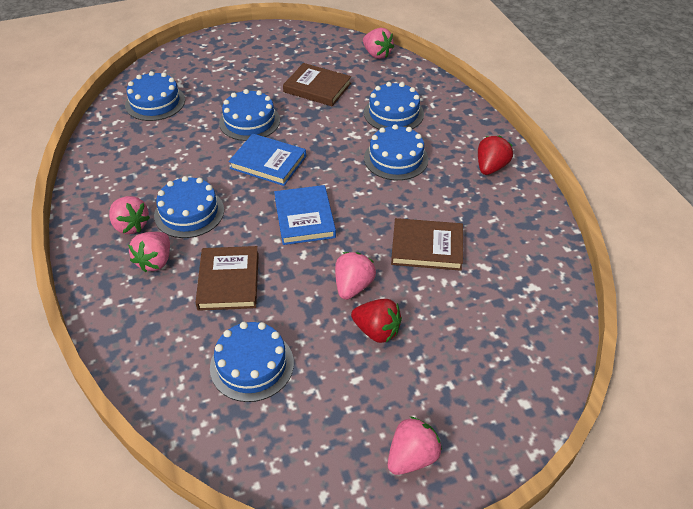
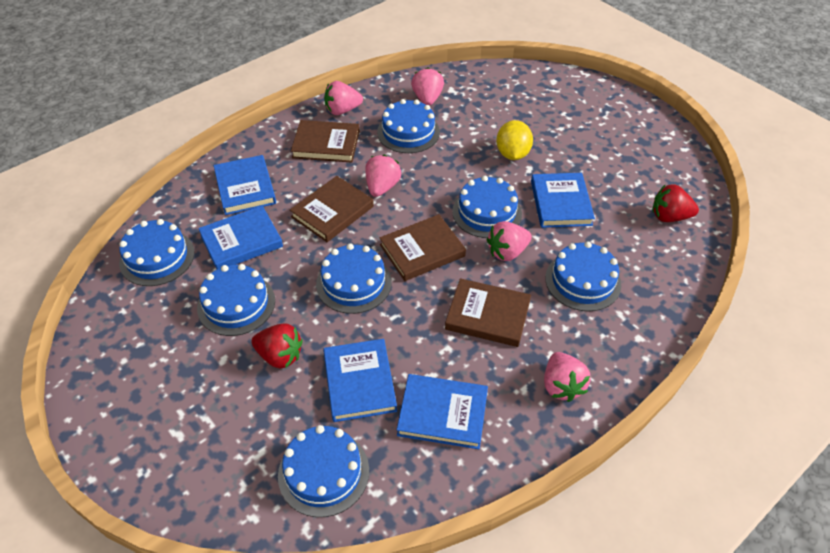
blue book: 2 -> 5
blue cake: 6 -> 7
brown book: 3 -> 4
yellow lemon: 0 -> 1

